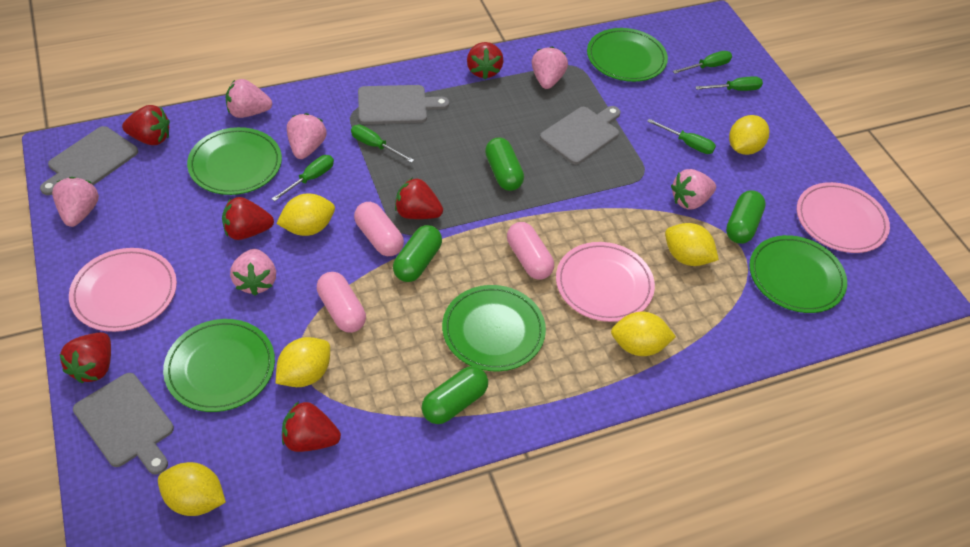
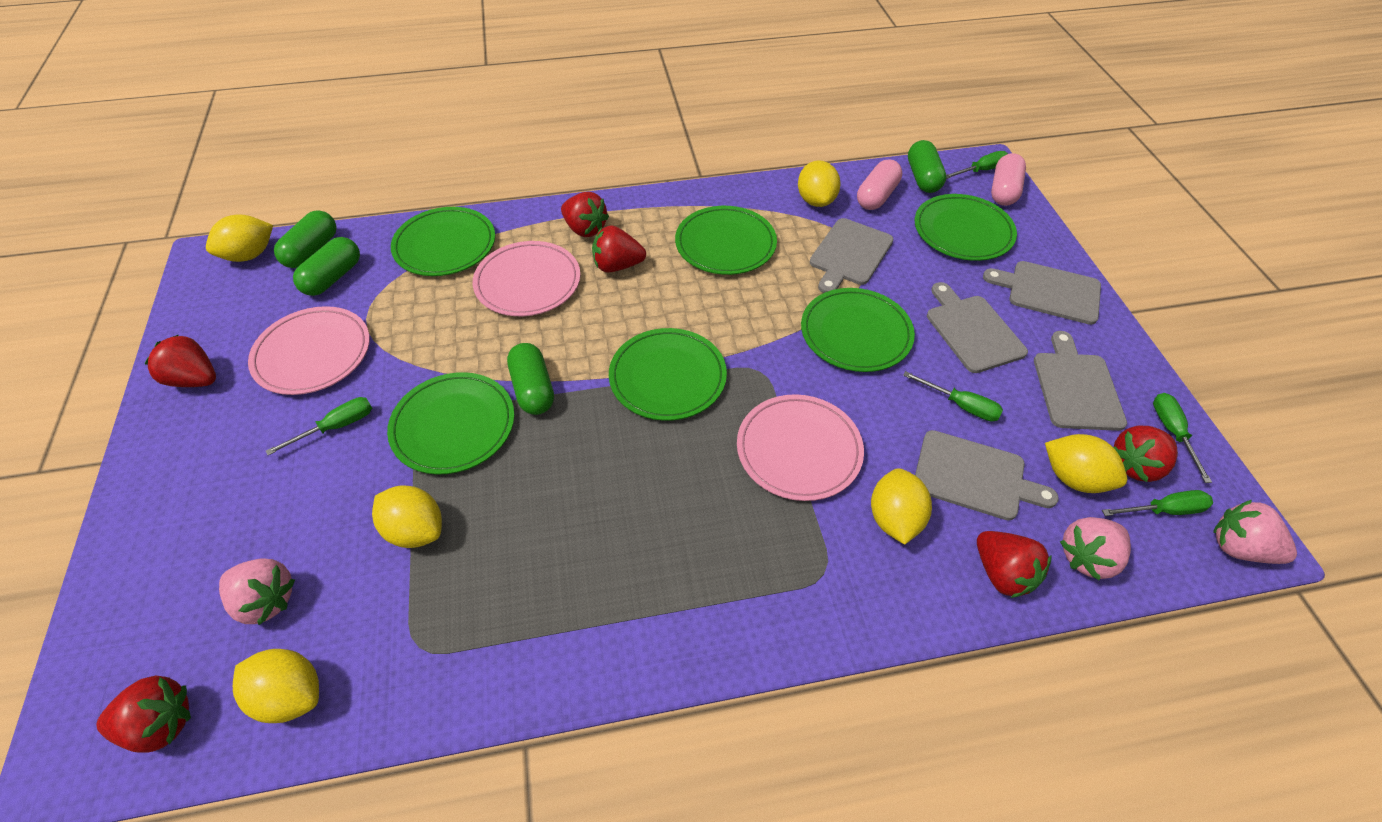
green plate: 5 -> 6
grey cutting board: 4 -> 5
pink capsule: 3 -> 2
pink strawberry: 6 -> 3

